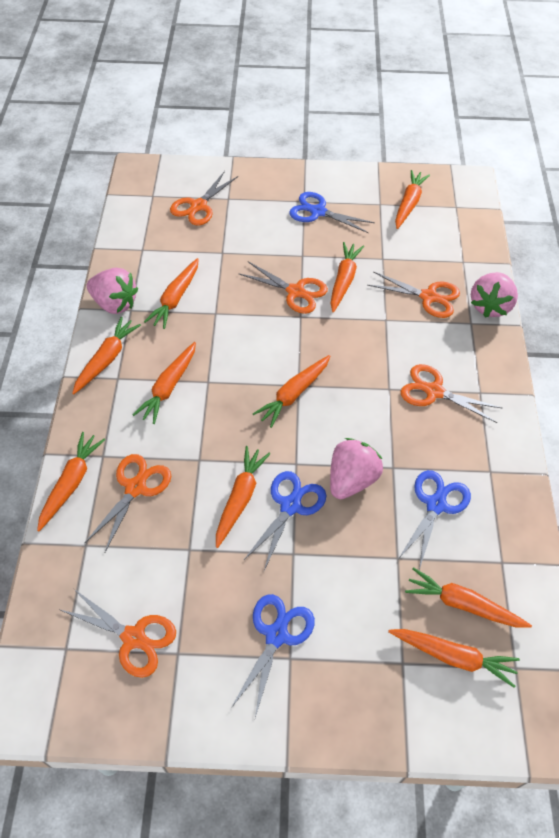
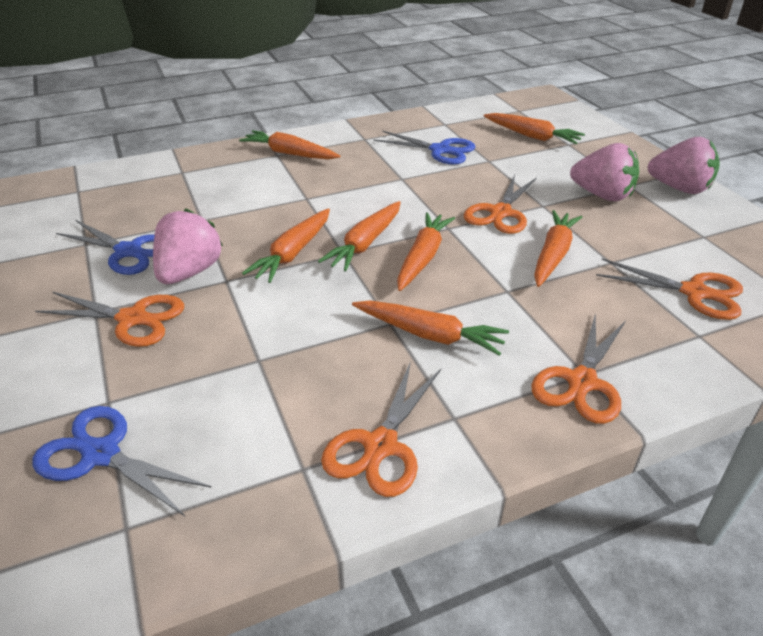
blue scissors: 4 -> 3
orange carrot: 10 -> 7
orange scissors: 6 -> 5

